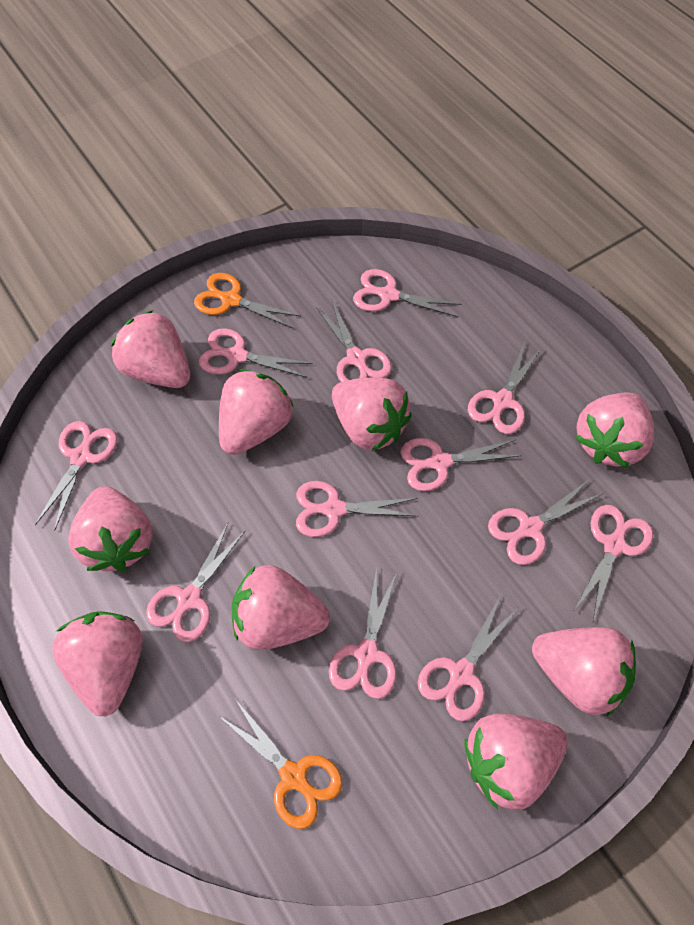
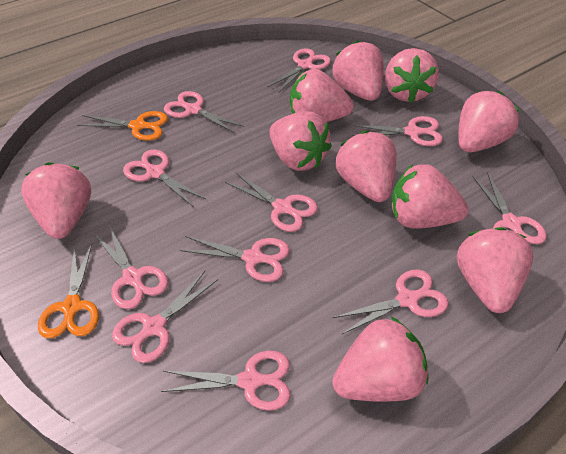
pink scissors: 12 -> 11
pink strawberry: 9 -> 10

